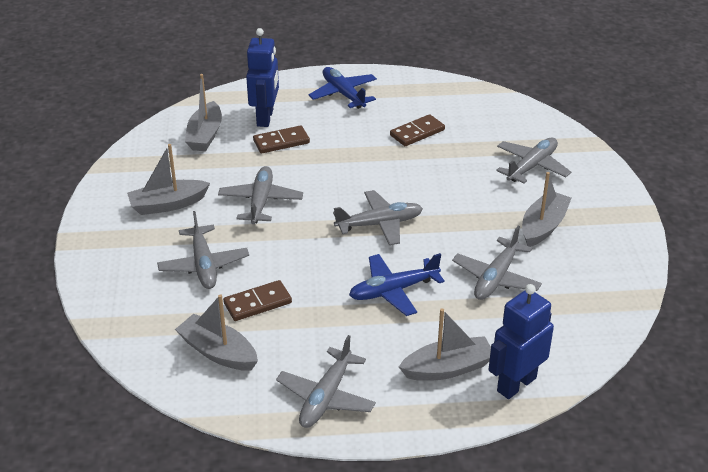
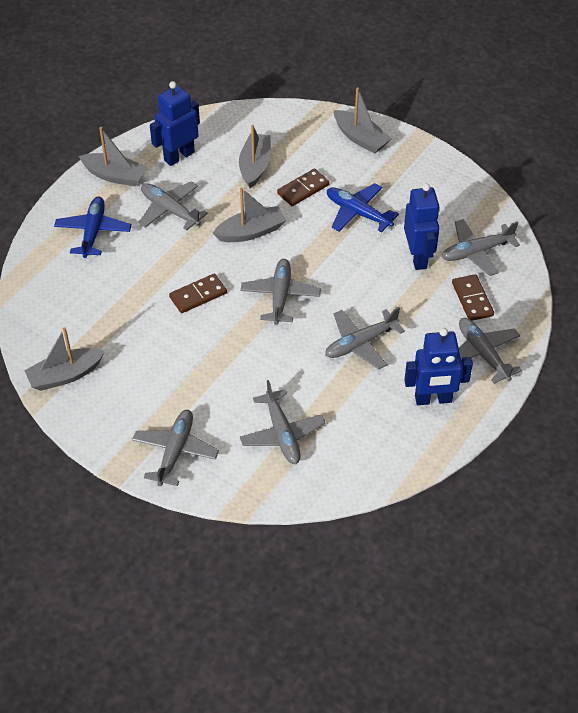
blue robot: 2 -> 3
grey plane: 6 -> 7

